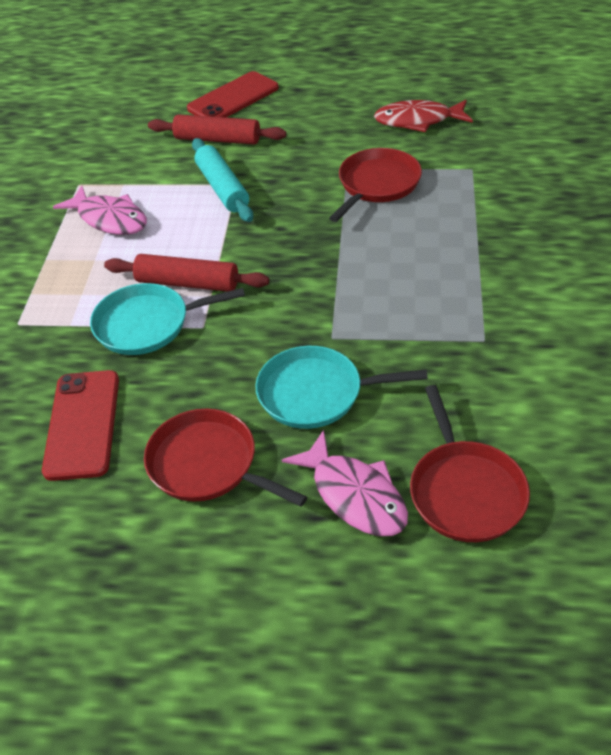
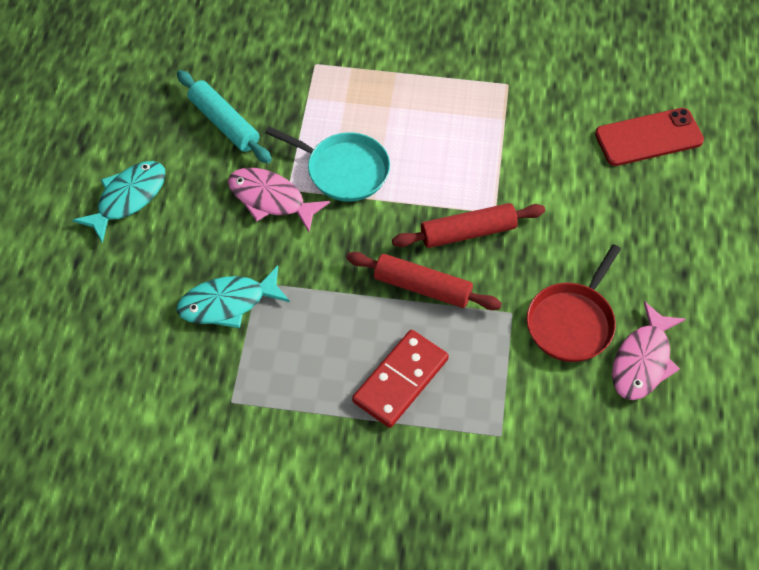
red domino: 0 -> 1
red fish: 1 -> 0
red pan: 3 -> 1
red phone: 2 -> 1
turquoise fish: 0 -> 2
turquoise pan: 2 -> 1

